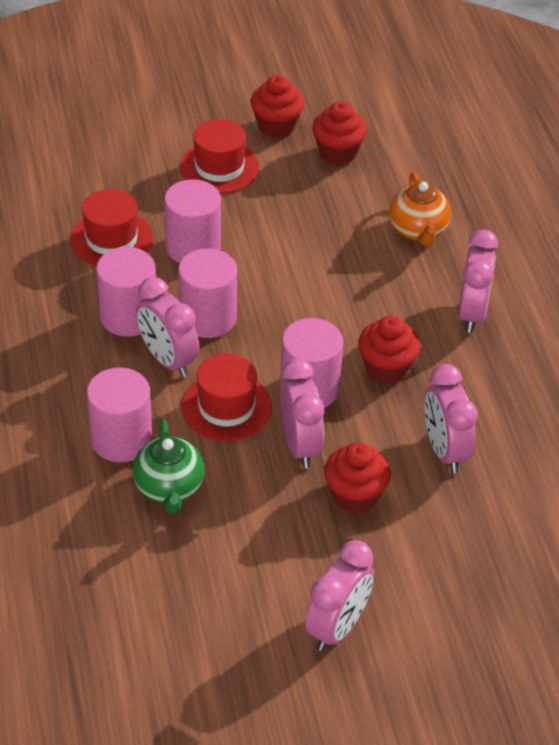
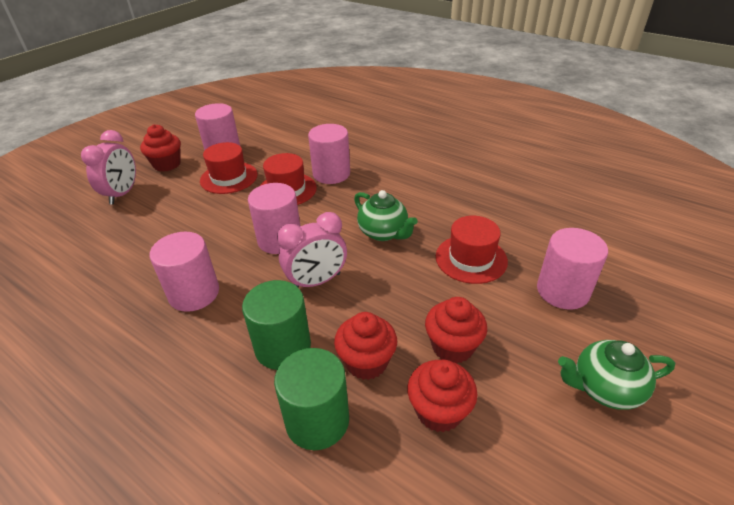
green cylinder: 0 -> 2
green teapot: 1 -> 2
orange teapot: 1 -> 0
pink clock: 5 -> 2

